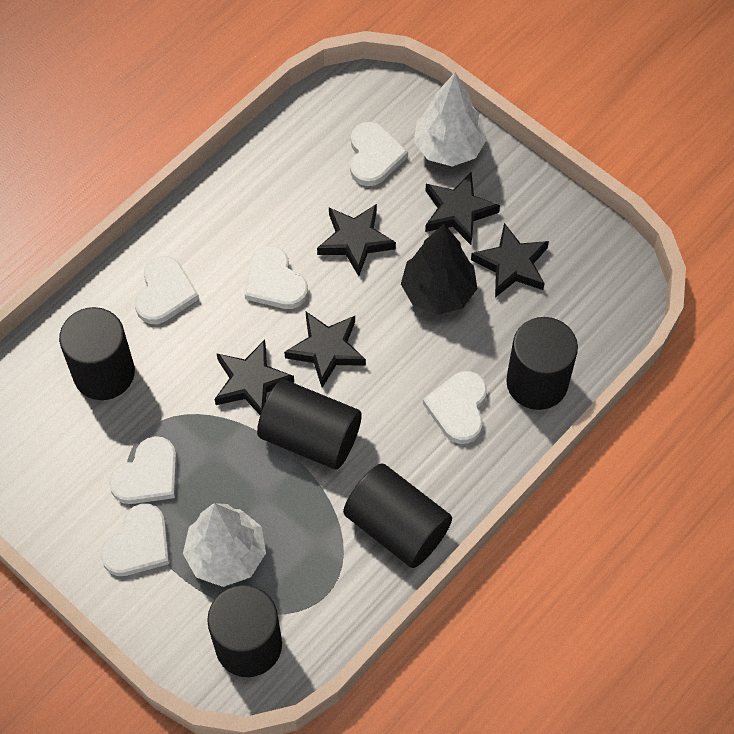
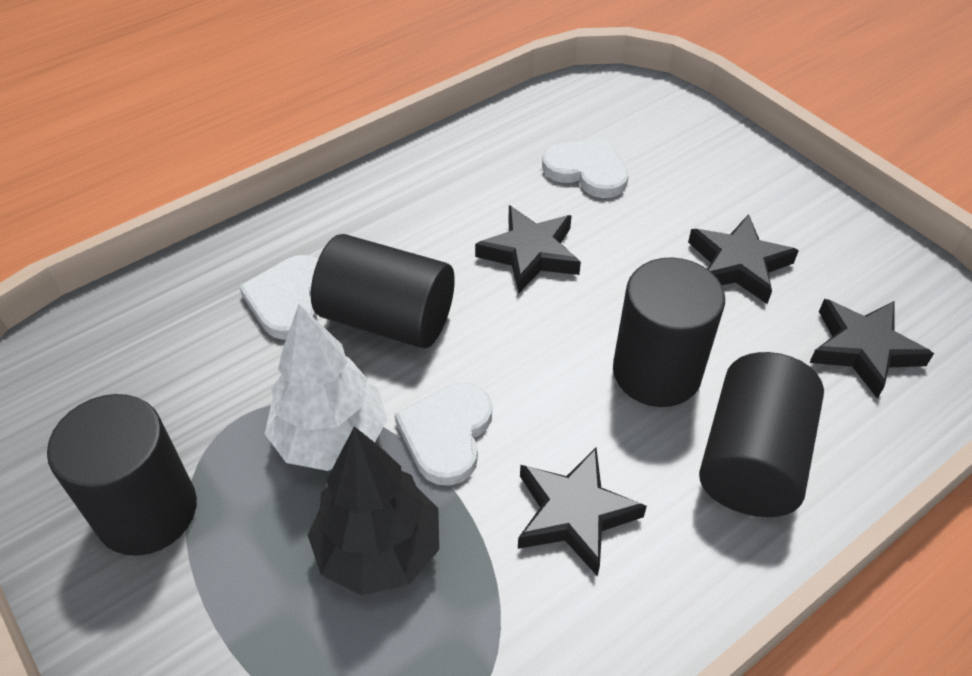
black cylinder: 5 -> 4
black star: 5 -> 4
white heart: 6 -> 3
white tree: 2 -> 1

